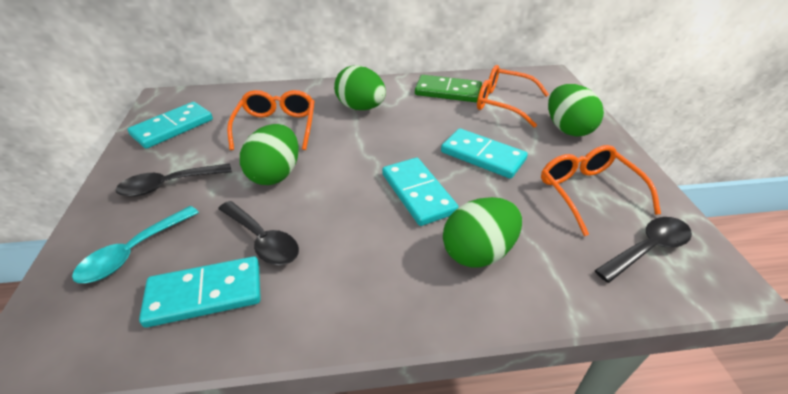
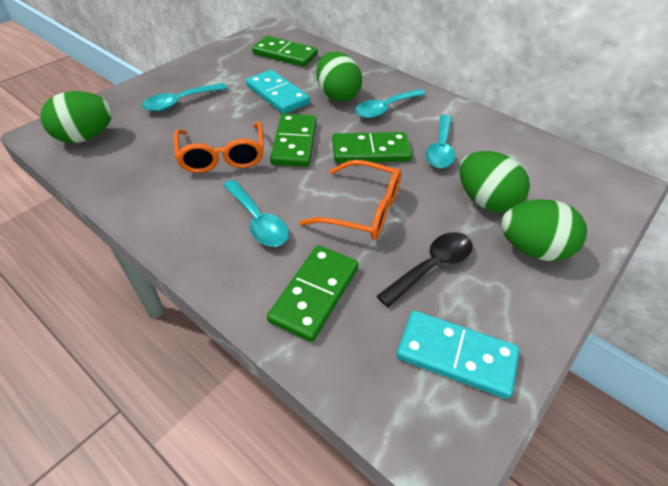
black spoon: 3 -> 1
green domino: 1 -> 4
orange glasses: 3 -> 2
turquoise domino: 4 -> 2
turquoise spoon: 1 -> 4

